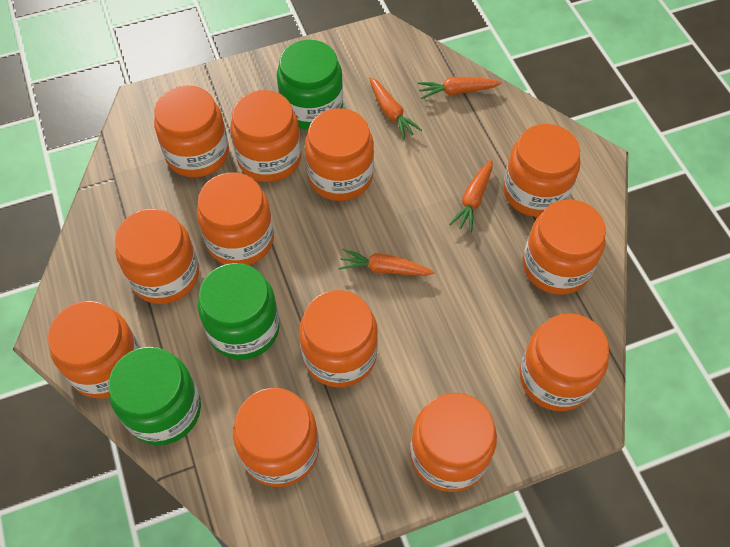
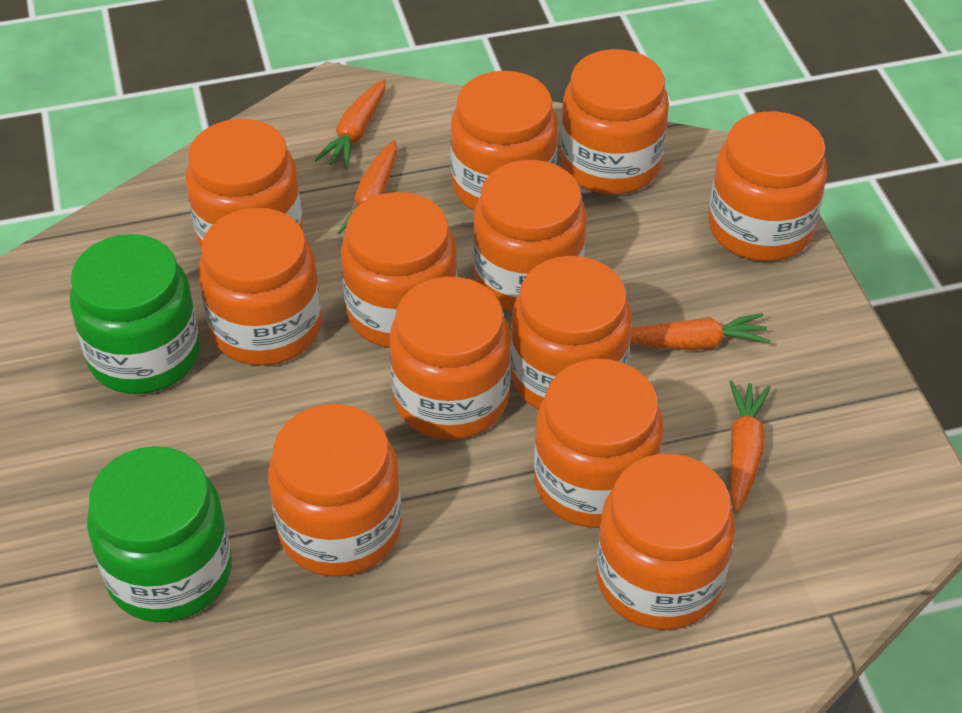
green jar: 3 -> 2

